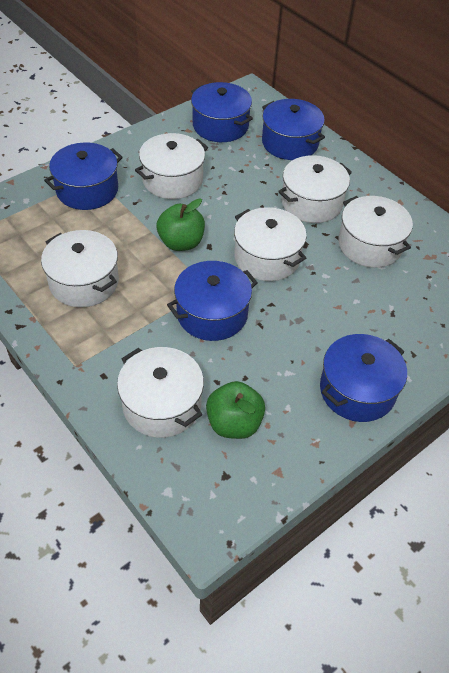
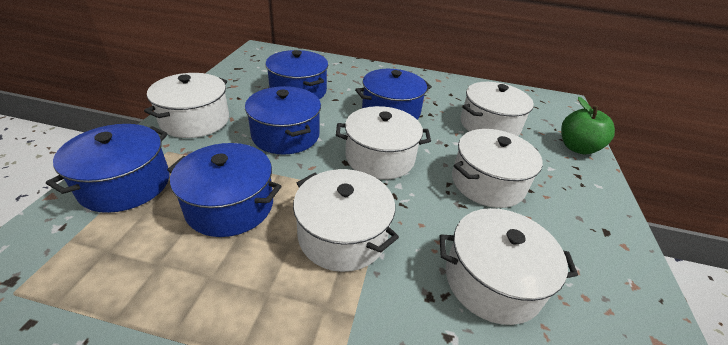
green apple: 2 -> 1

